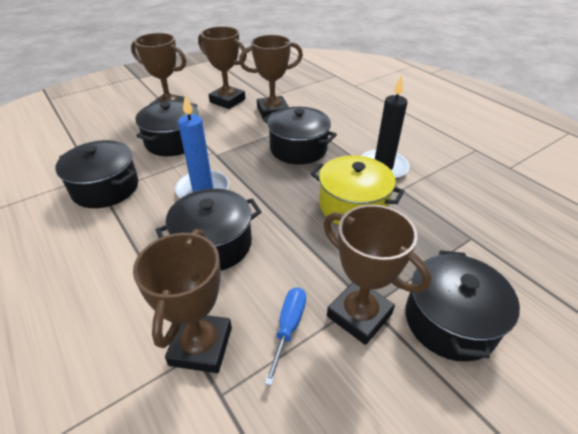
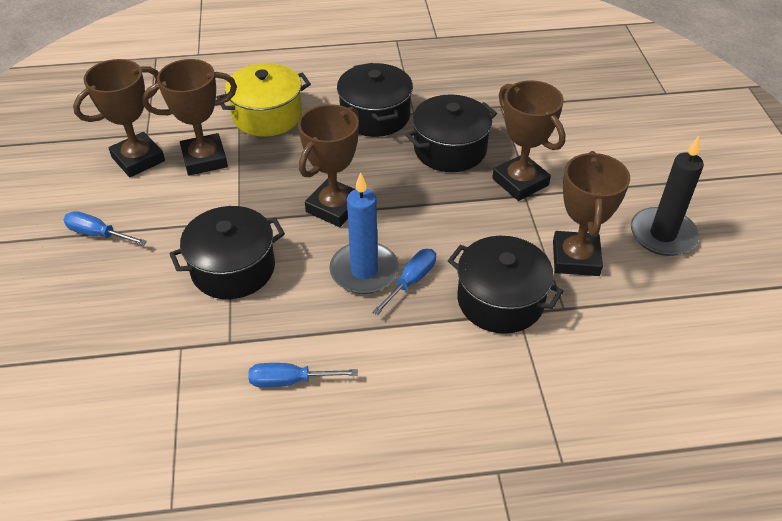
black pot: 5 -> 4
blue screwdriver: 1 -> 3

